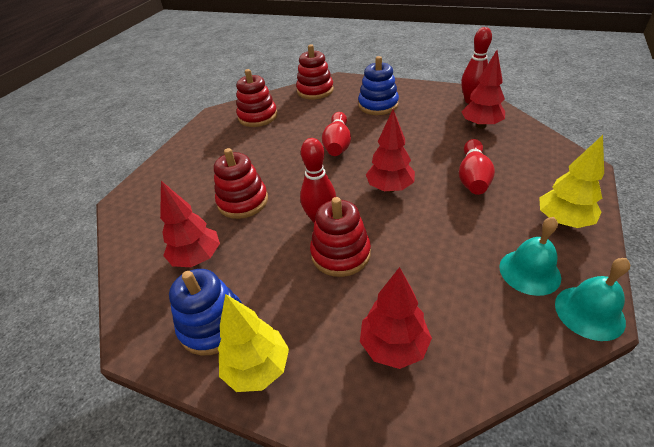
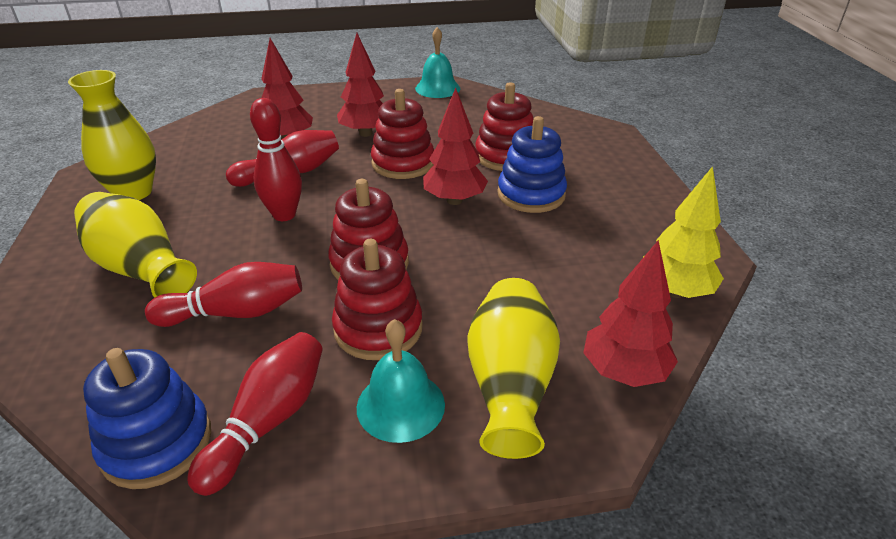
yellow tree: 2 -> 1
yellow vase: 0 -> 3

